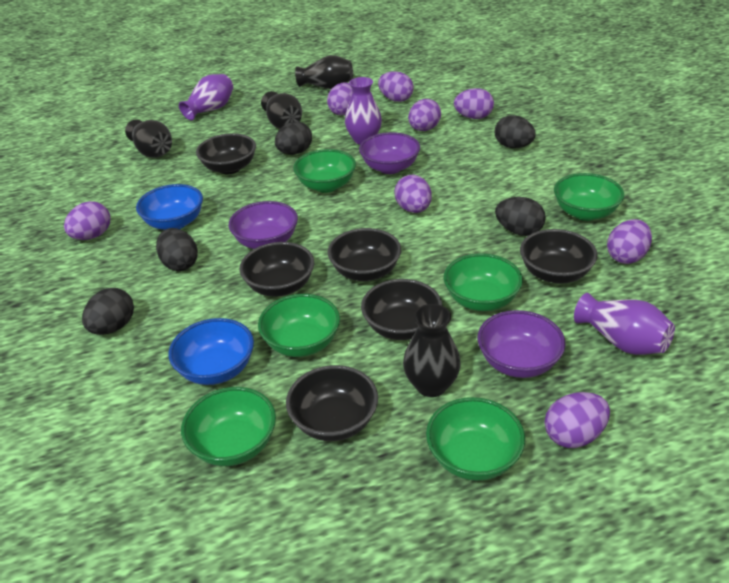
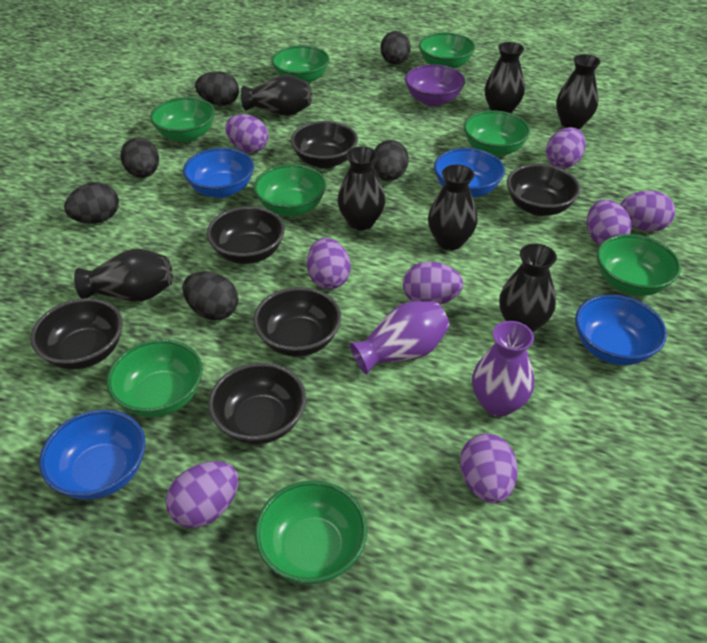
black egg: 5 -> 6
black vase: 4 -> 7
blue bowl: 2 -> 4
green bowl: 6 -> 8
purple bowl: 3 -> 1
purple vase: 3 -> 2

